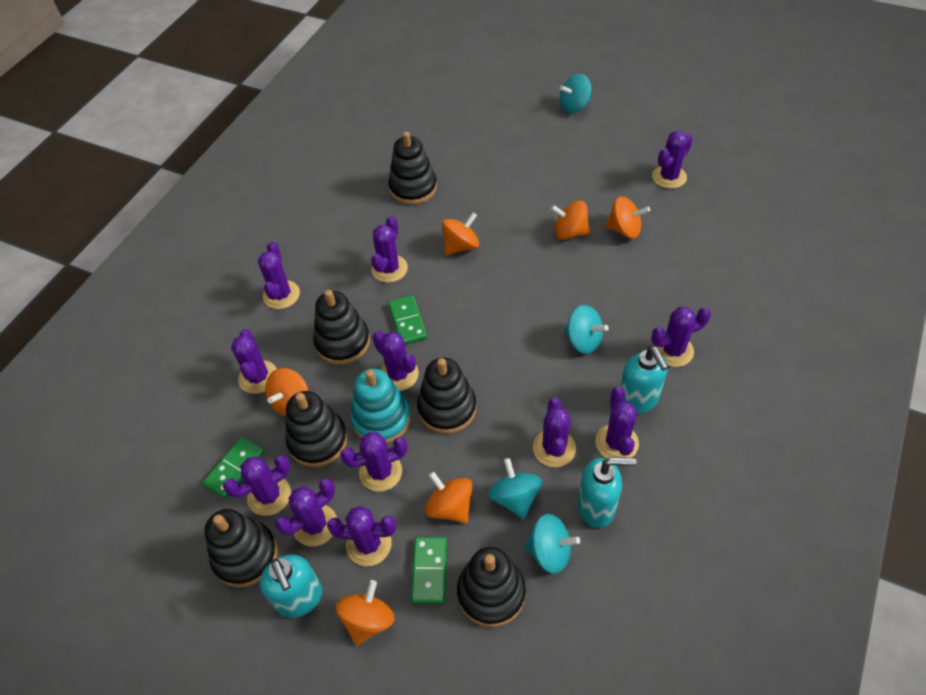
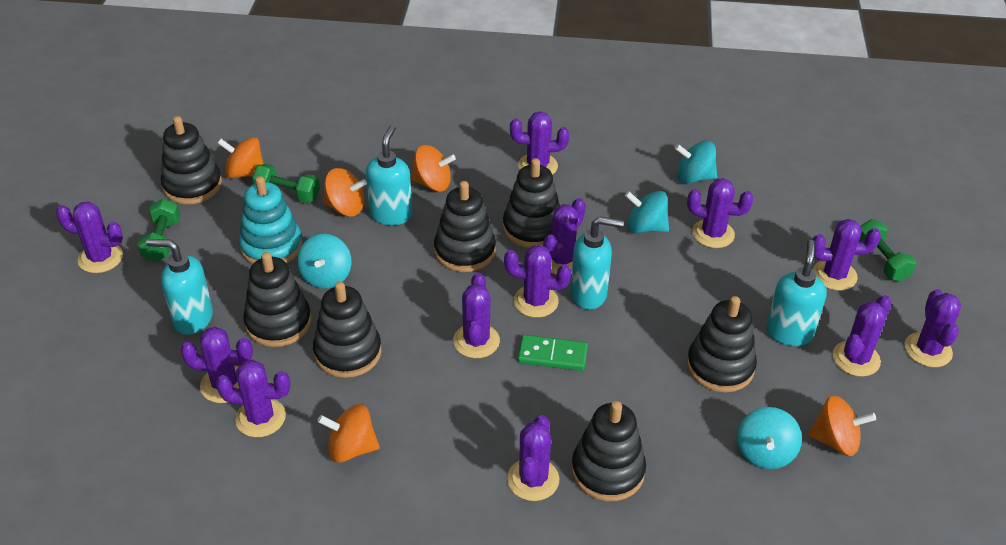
black stacking toy: 6 -> 7
green domino: 3 -> 1
green dumbbell: 0 -> 3
orange spinning top: 6 -> 5
turquoise soap dispenser: 3 -> 4

